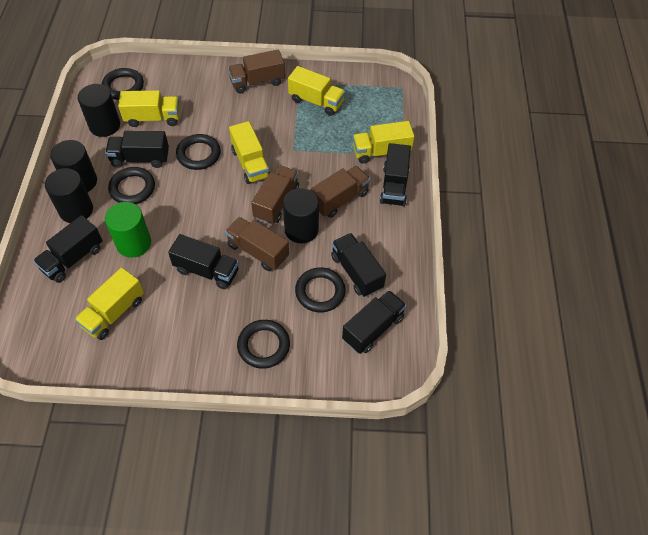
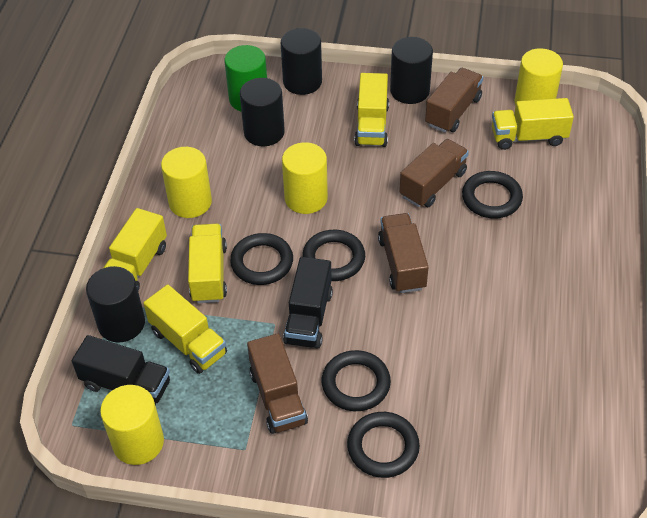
black truck: 6 -> 2
yellow cylinder: 0 -> 4

